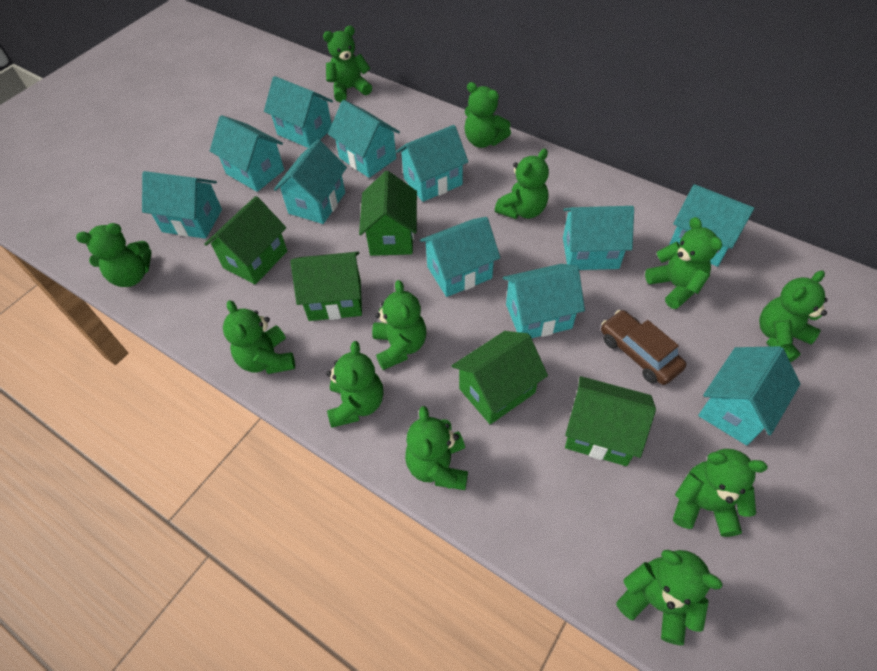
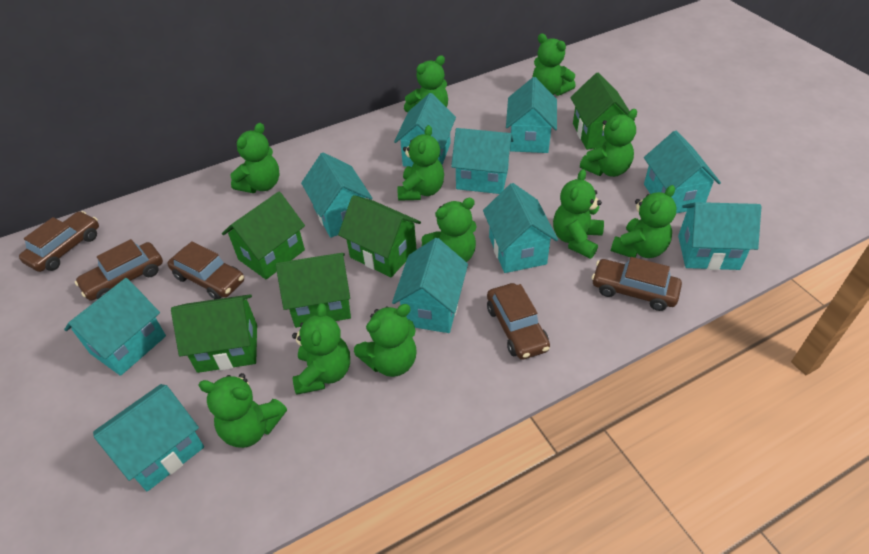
brown car: 1 -> 5
green teddy bear: 12 -> 11
turquoise house: 11 -> 10

